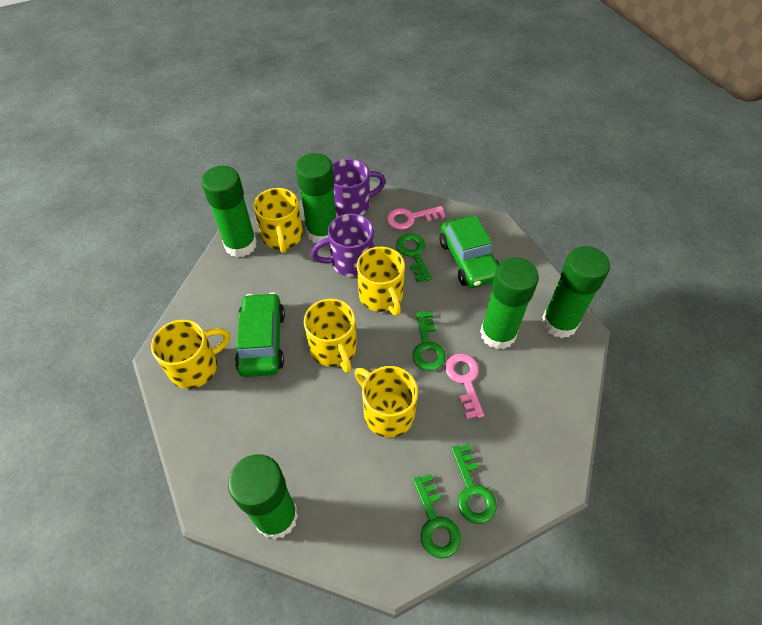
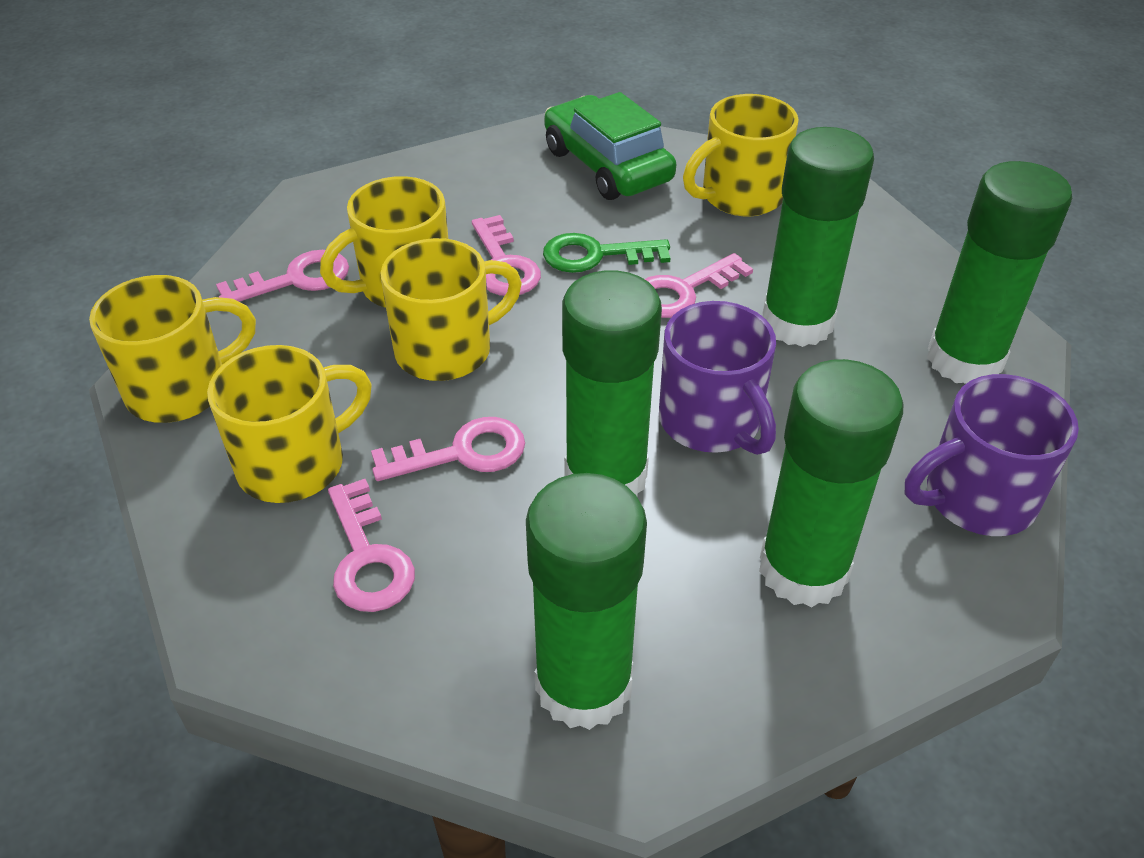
green car: 2 -> 1
green key: 4 -> 1
pink key: 2 -> 5

